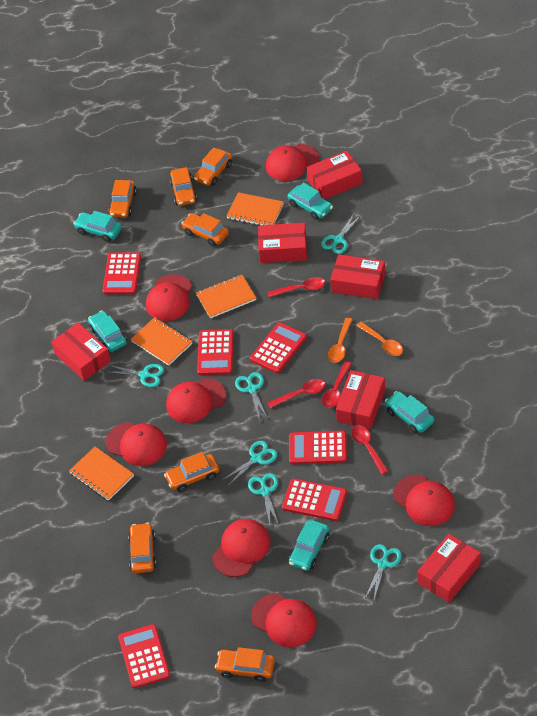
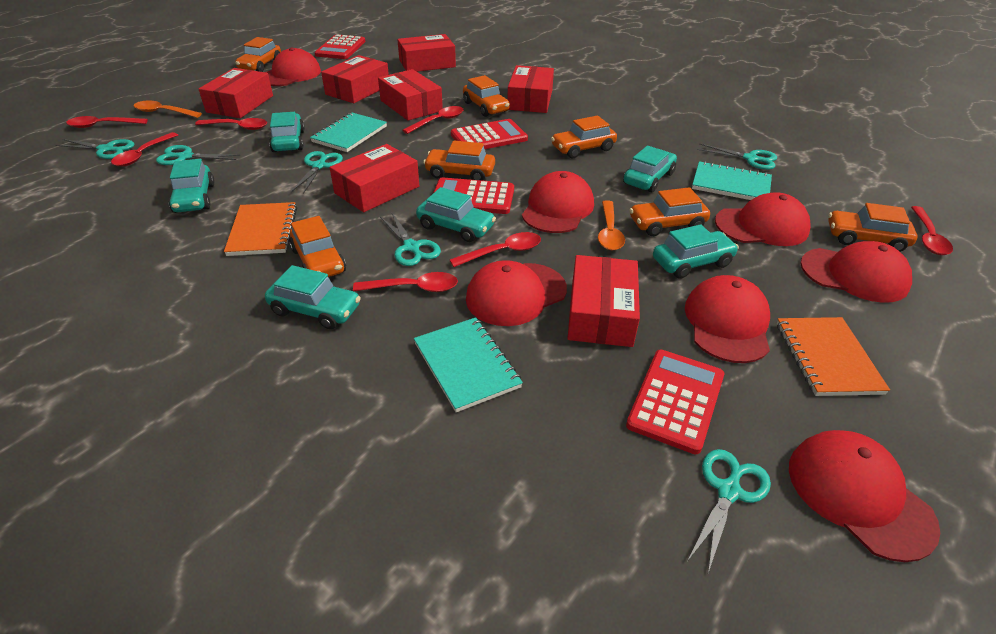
orange notebook: 4 -> 2
red box: 6 -> 7
red calculator: 6 -> 4
red spoon: 4 -> 7
turquoise car: 5 -> 6
turquoise notebook: 0 -> 3

